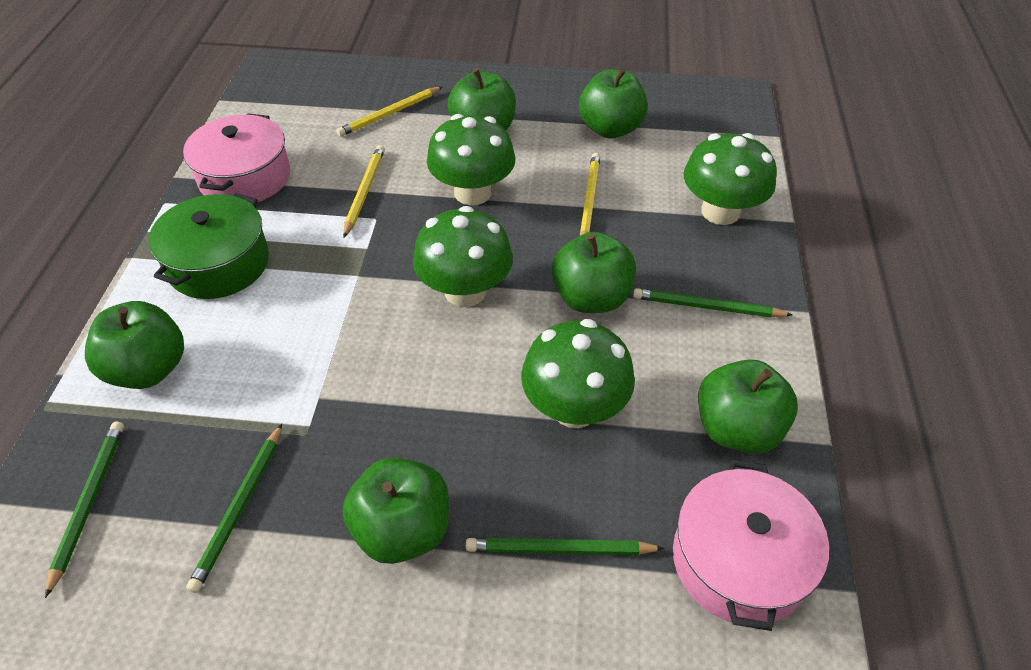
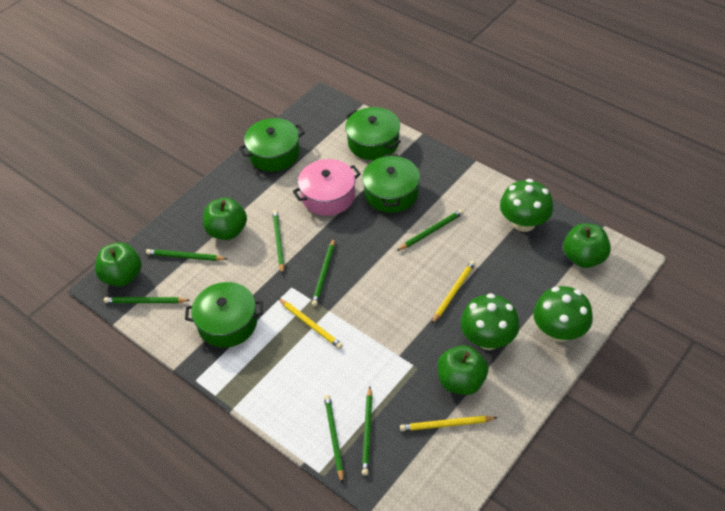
green apple: 6 -> 4
green mushroom: 4 -> 3
green pencil: 4 -> 7
green pot: 1 -> 4
pink pot: 2 -> 1

